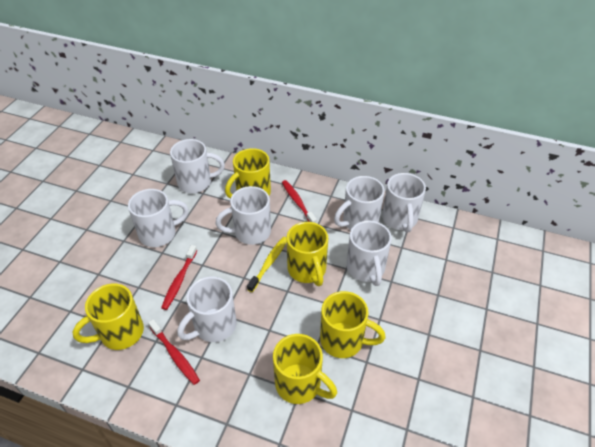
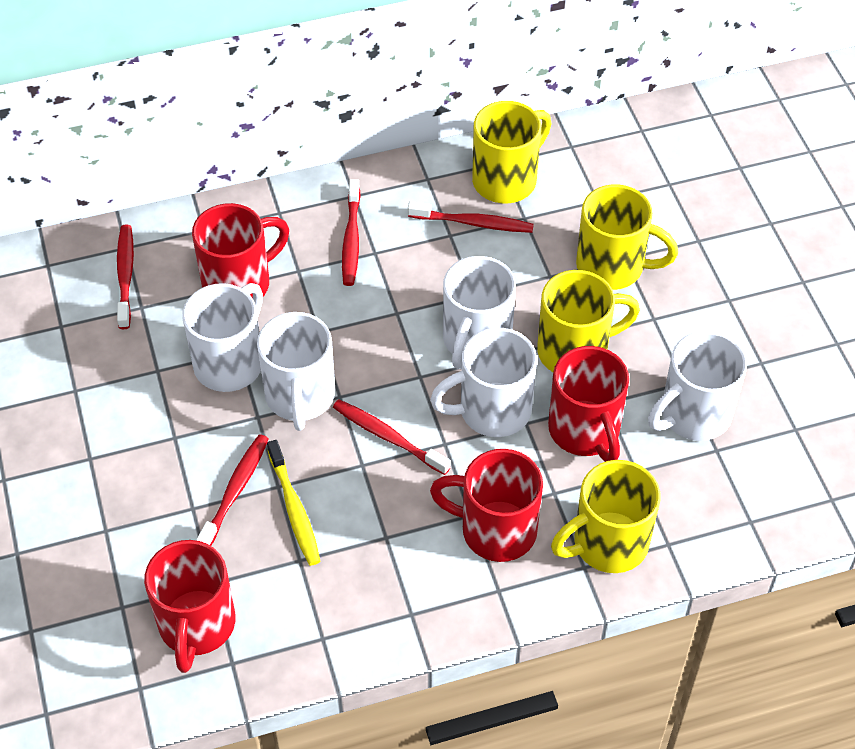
red mug: 0 -> 4
red toothbrush: 3 -> 5
white mug: 7 -> 5
yellow mug: 5 -> 4

